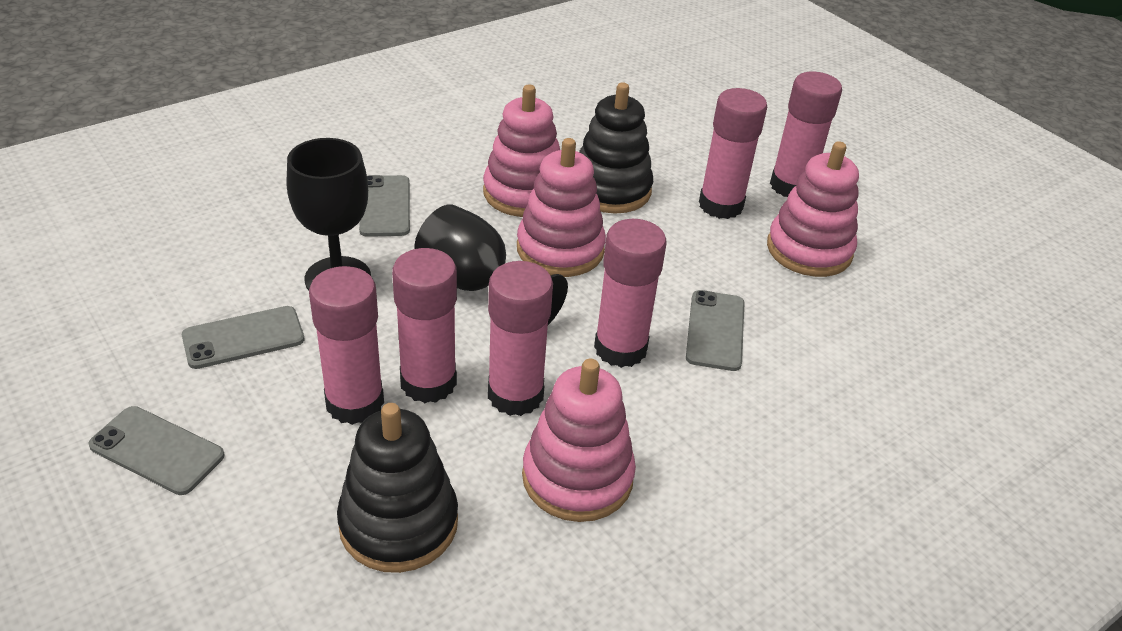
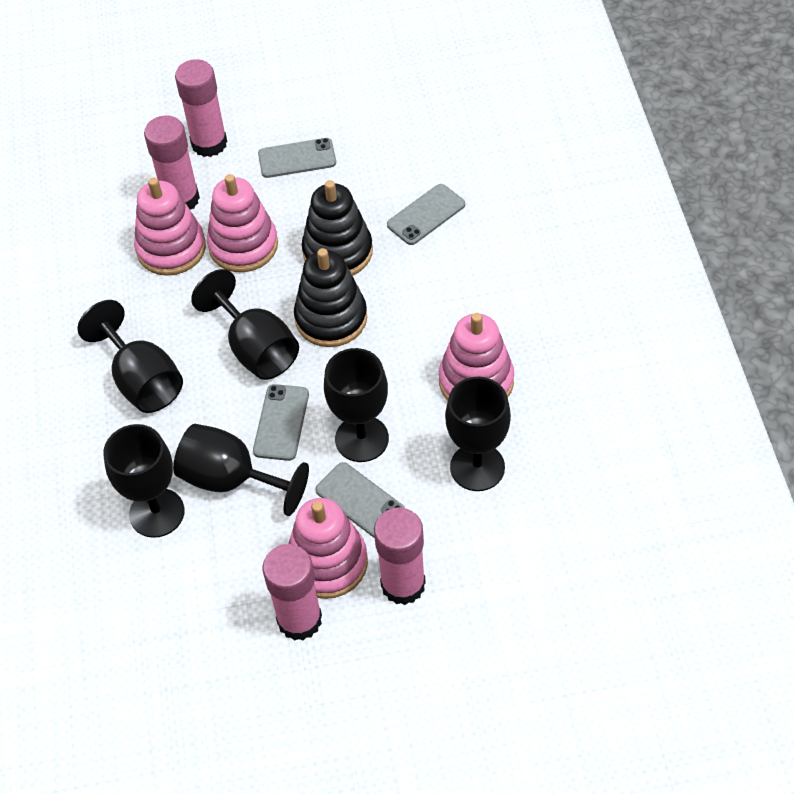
black goblet: 2 -> 6
pink glue stick: 6 -> 4

